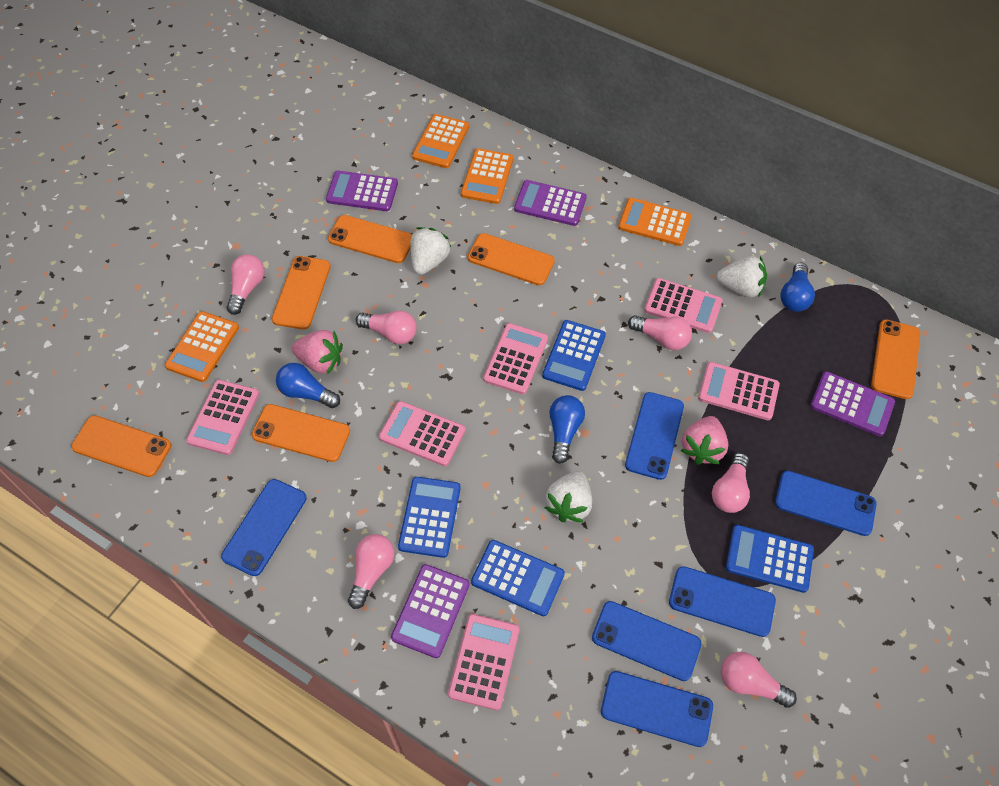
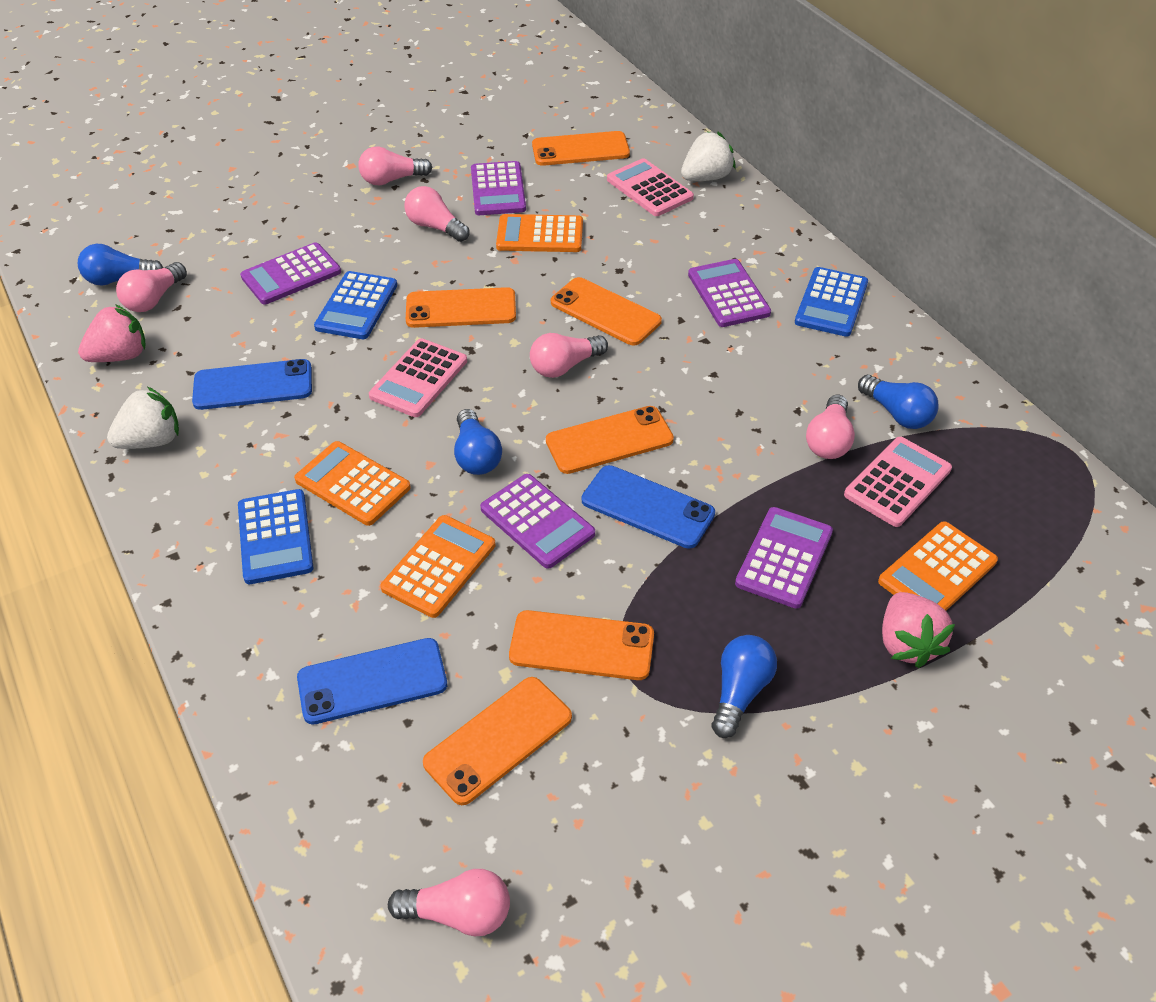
blue calculator: 4 -> 3
blue light bulb: 3 -> 4
blue phone: 6 -> 3
pink calculator: 6 -> 3
purple calculator: 4 -> 5
white strawberry: 3 -> 2

